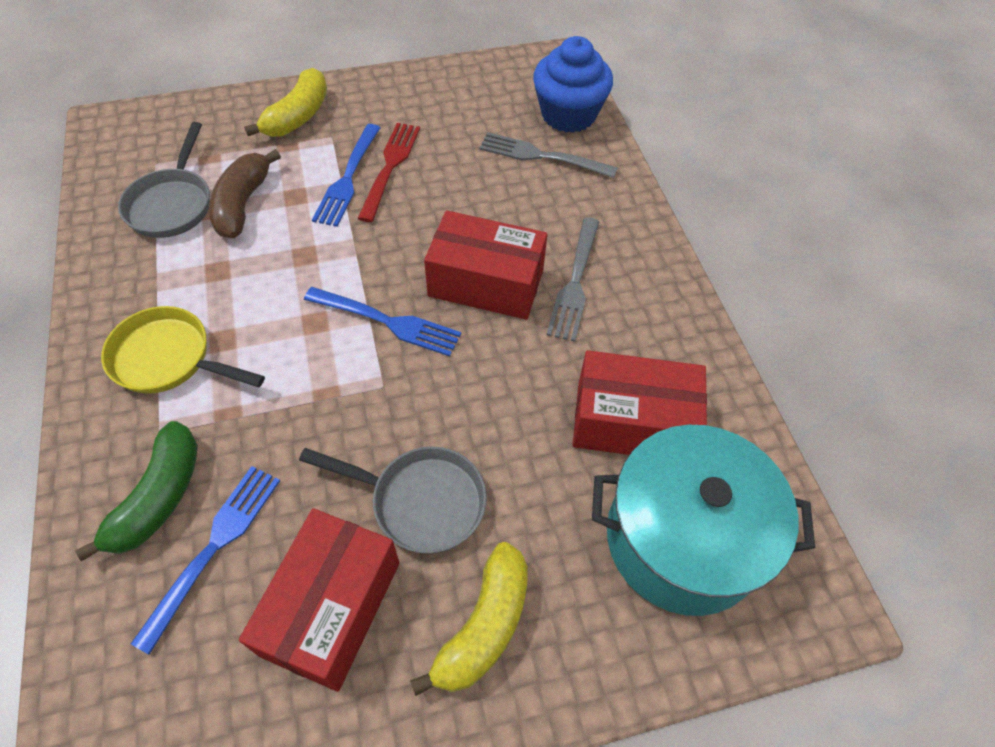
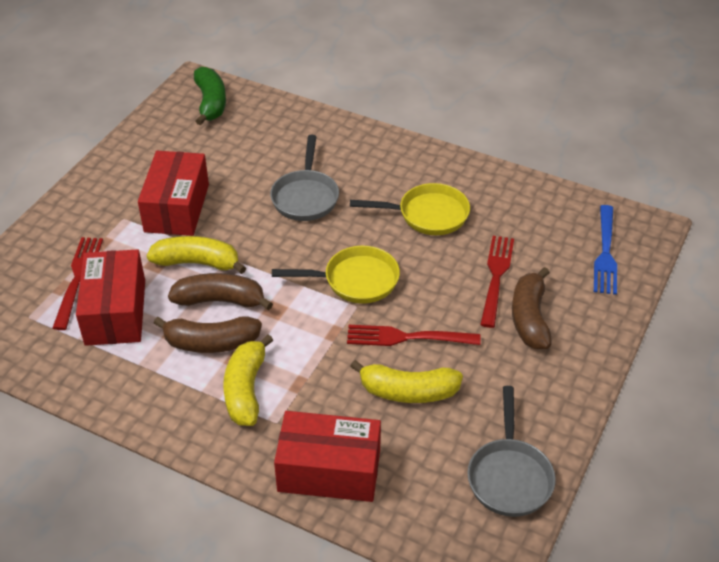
blue cupcake: 1 -> 0
blue fork: 3 -> 1
brown banana: 1 -> 3
grey fork: 2 -> 0
red fork: 1 -> 3
turquoise pot: 1 -> 0
yellow banana: 2 -> 3
yellow pan: 1 -> 2

